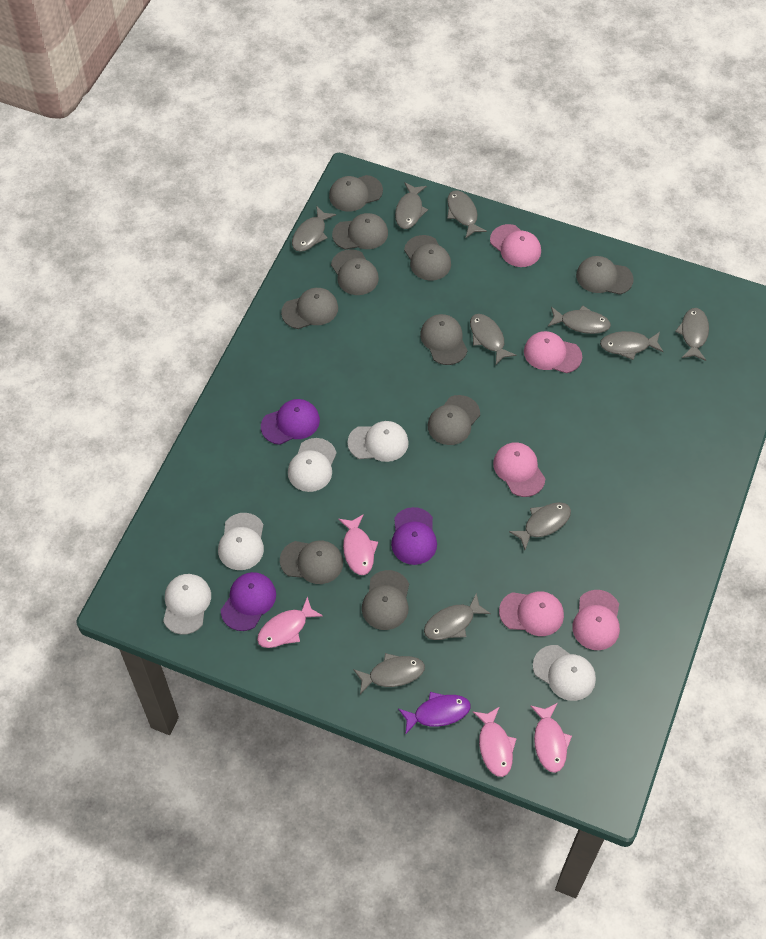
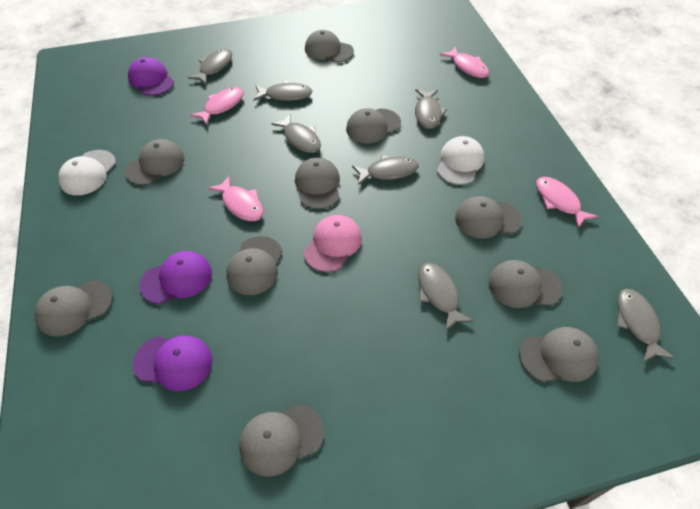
grey fish: 10 -> 7
pink cap: 5 -> 1
purple fish: 1 -> 0
white cap: 5 -> 2

